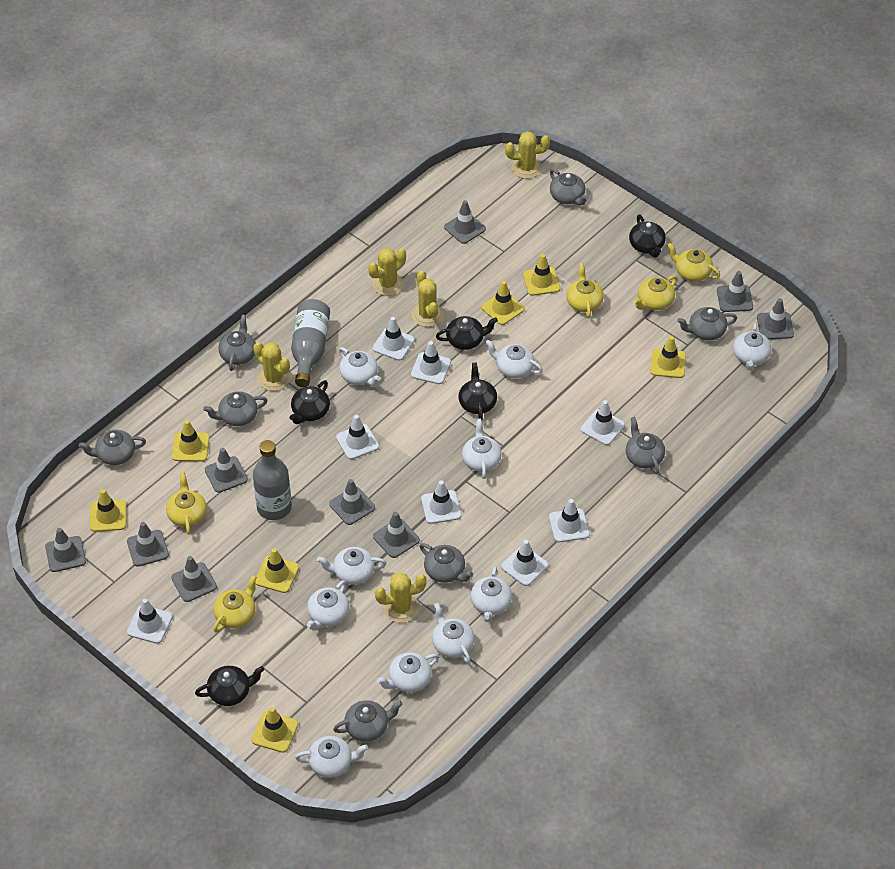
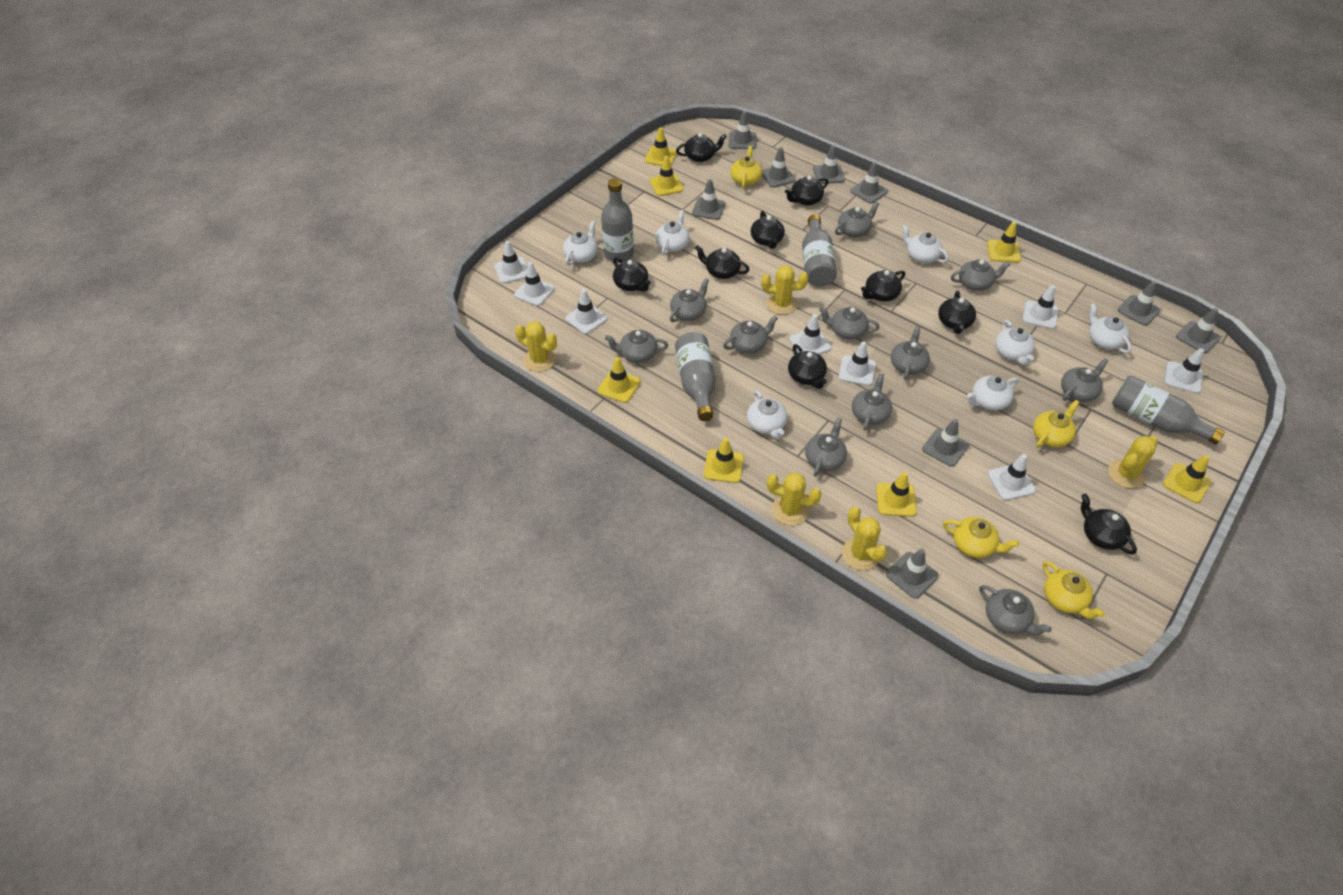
black teapot: 5 -> 9
grey bottle: 2 -> 4
grey teapot: 8 -> 11
white teapot: 10 -> 7
yellow teapot: 5 -> 4

